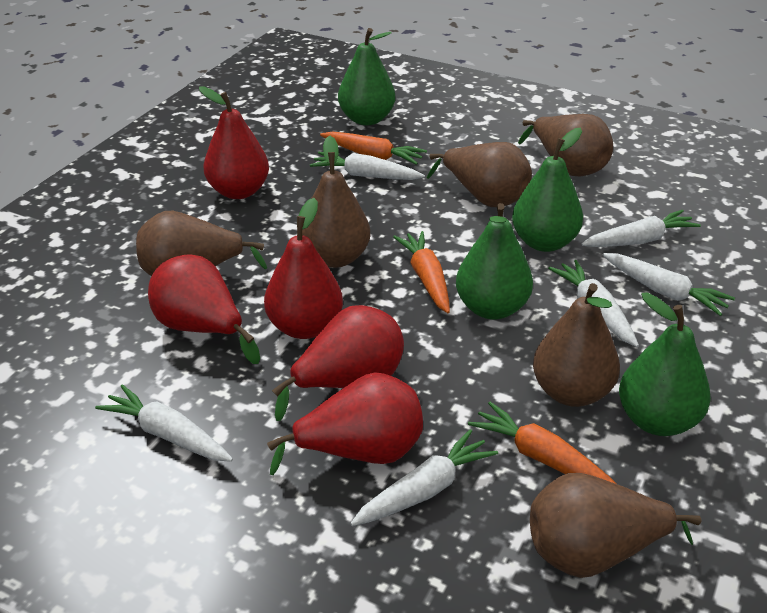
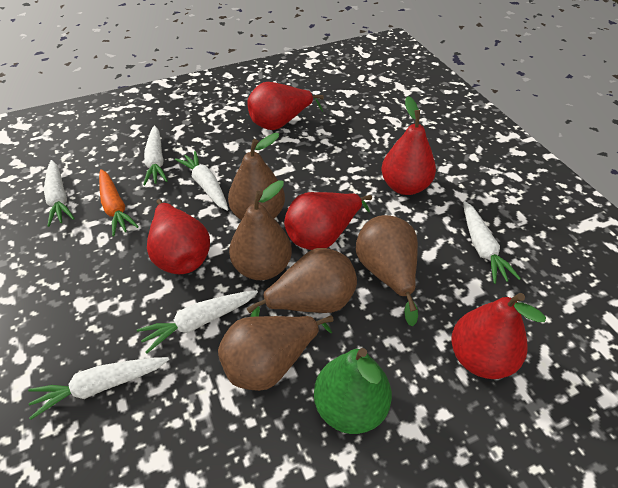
brown pear: 6 -> 5
green pear: 4 -> 1
orange carrot: 3 -> 1

